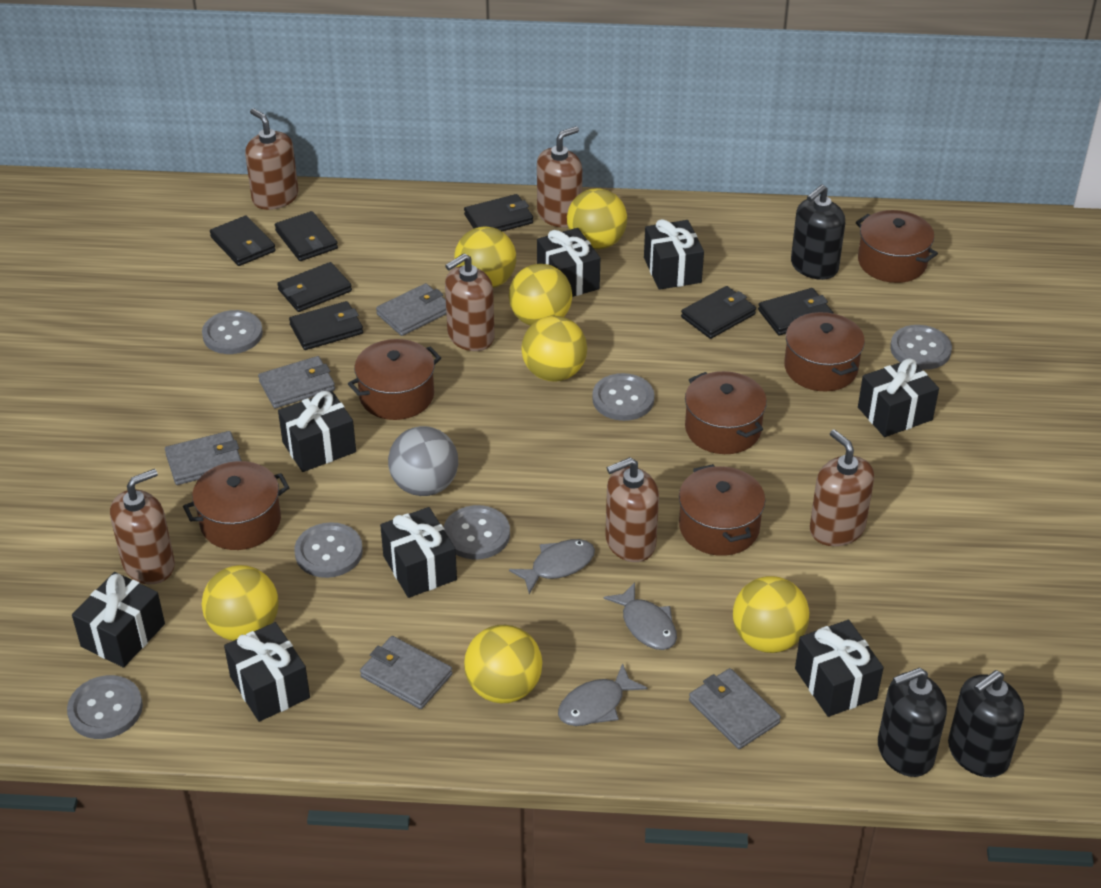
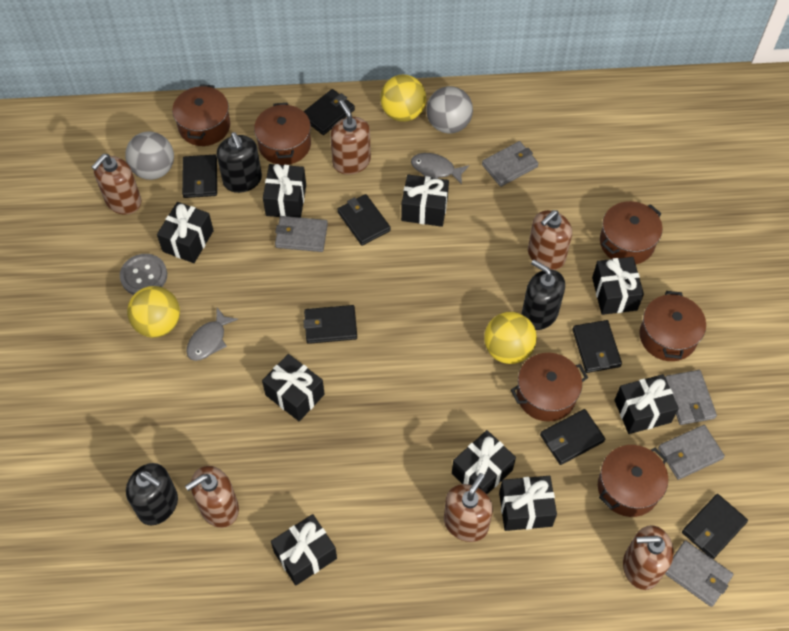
black gift: 8 -> 9
grey ball: 1 -> 2
grey button: 6 -> 1
grey fish: 3 -> 2
yellow ball: 7 -> 3

